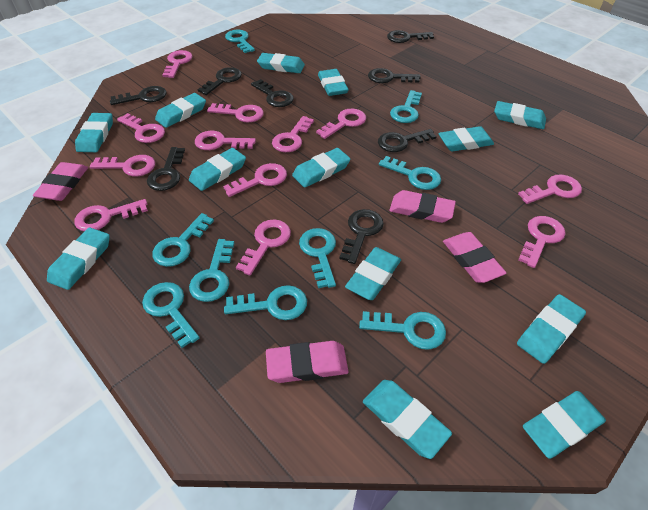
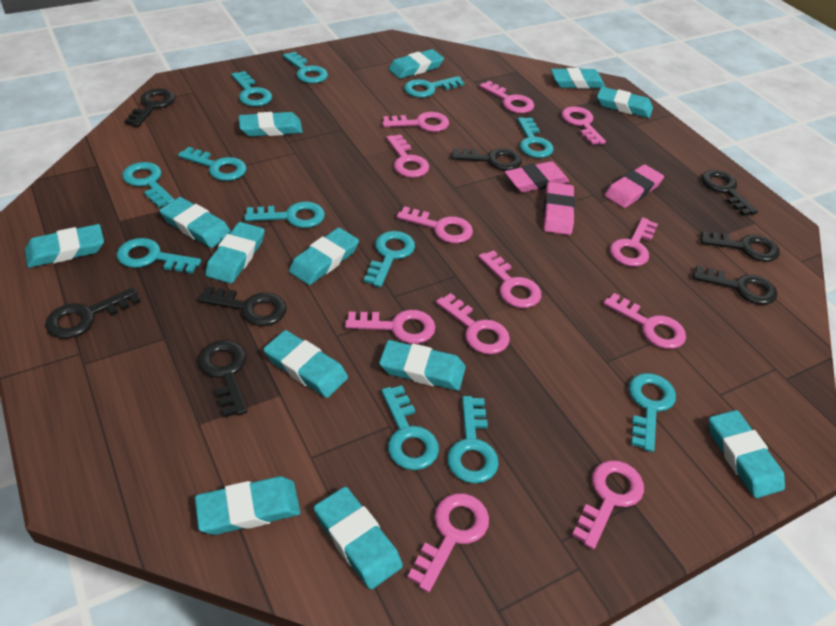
pink eraser: 4 -> 3
turquoise key: 9 -> 12

